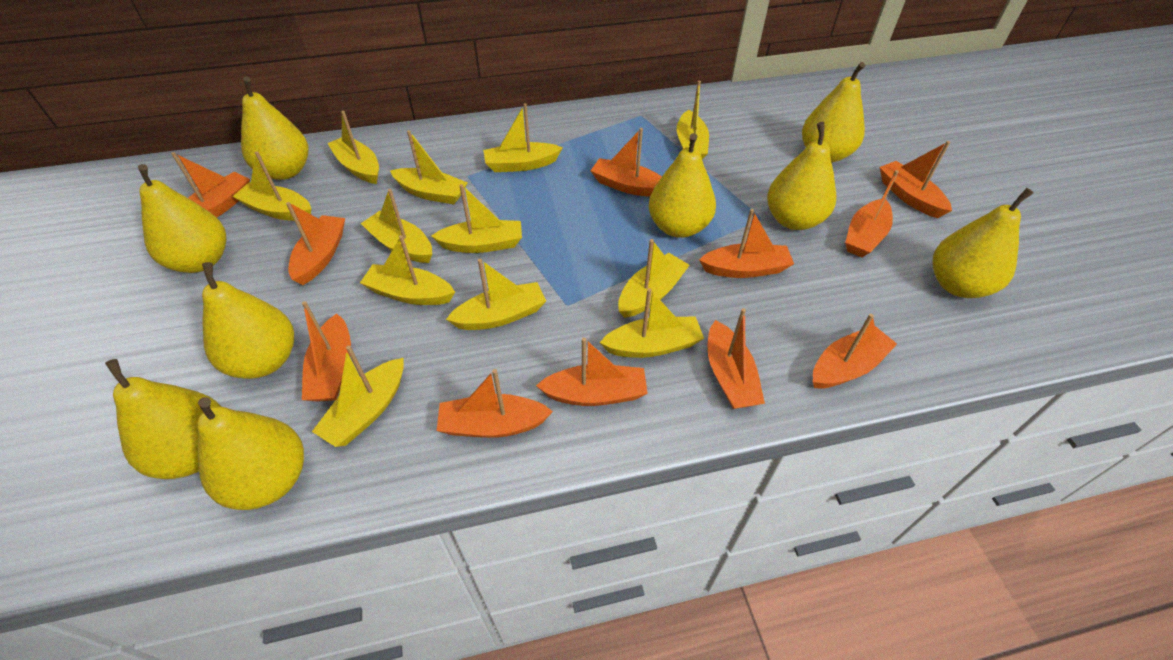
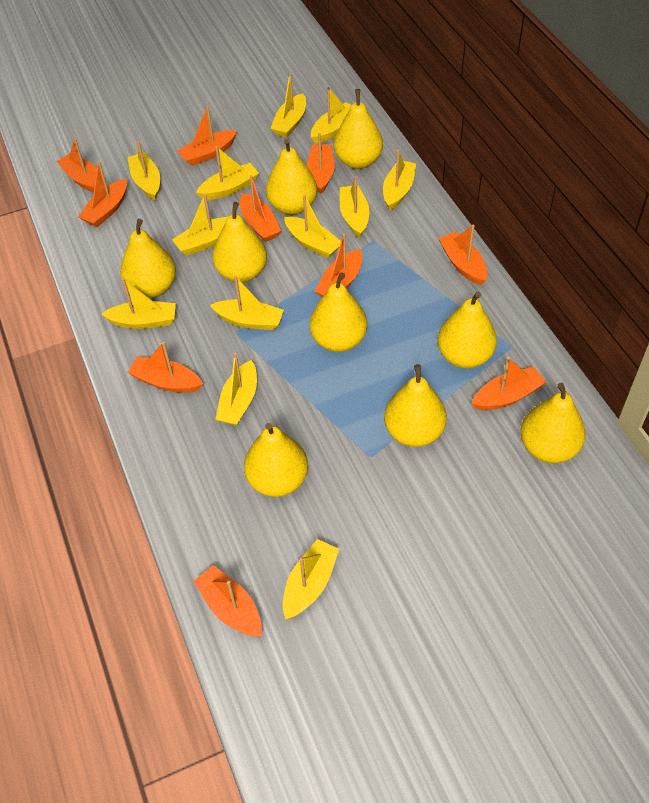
orange boat: 11 -> 10

